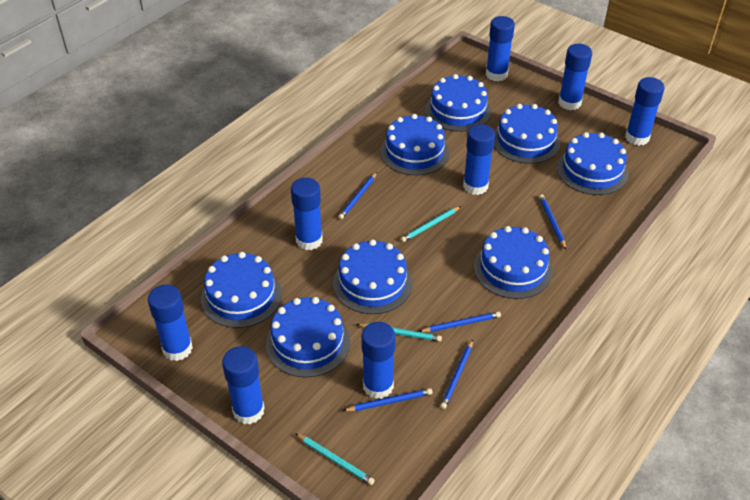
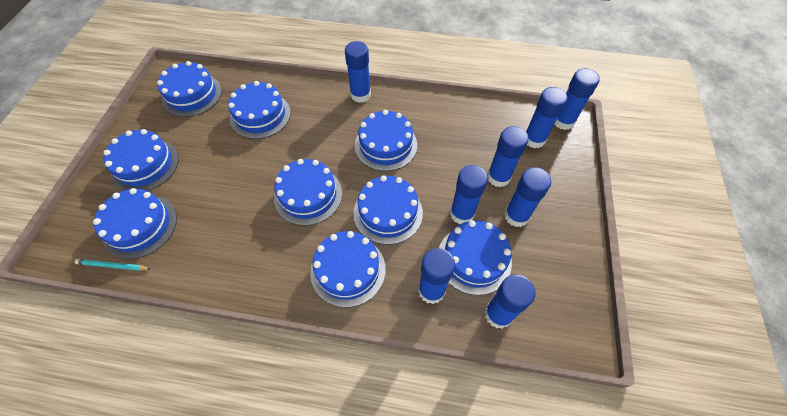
blue cake: 8 -> 9
blue pencil: 5 -> 0
turquoise pencil: 3 -> 1

